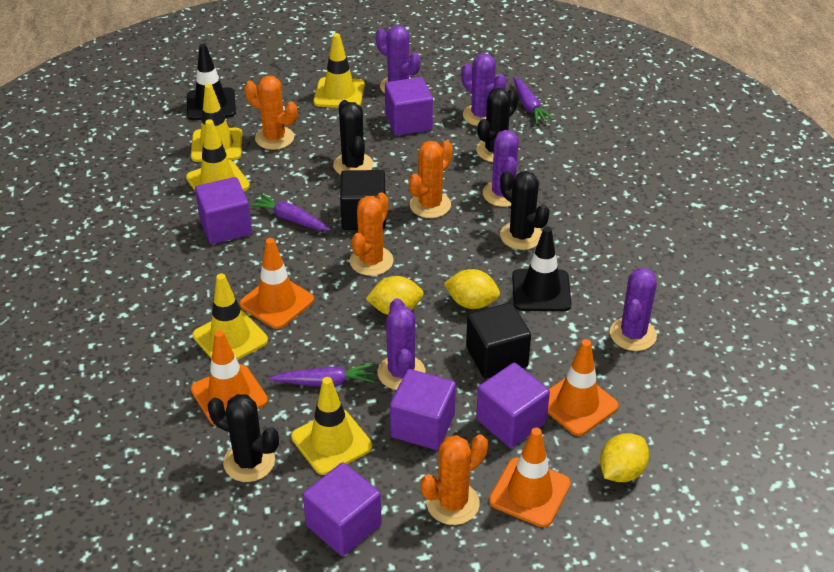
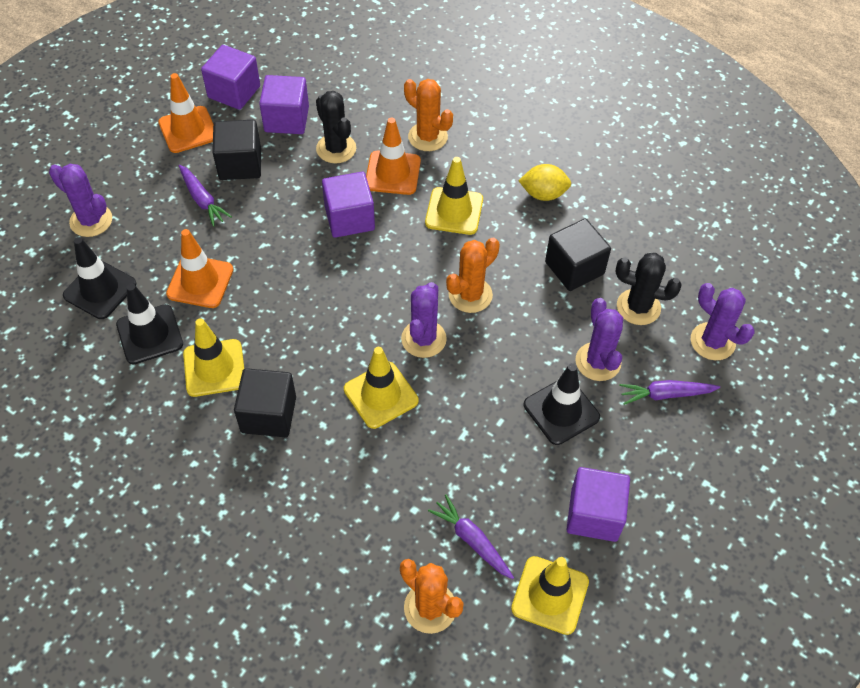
black cactus: 4 -> 2
black cube: 2 -> 3
black traffic cone: 2 -> 3
orange cactus: 4 -> 3
orange traffic cone: 4 -> 3
purple cactus: 5 -> 4
purple cube: 5 -> 4
yellow lemon: 3 -> 1
yellow traffic cone: 5 -> 4

